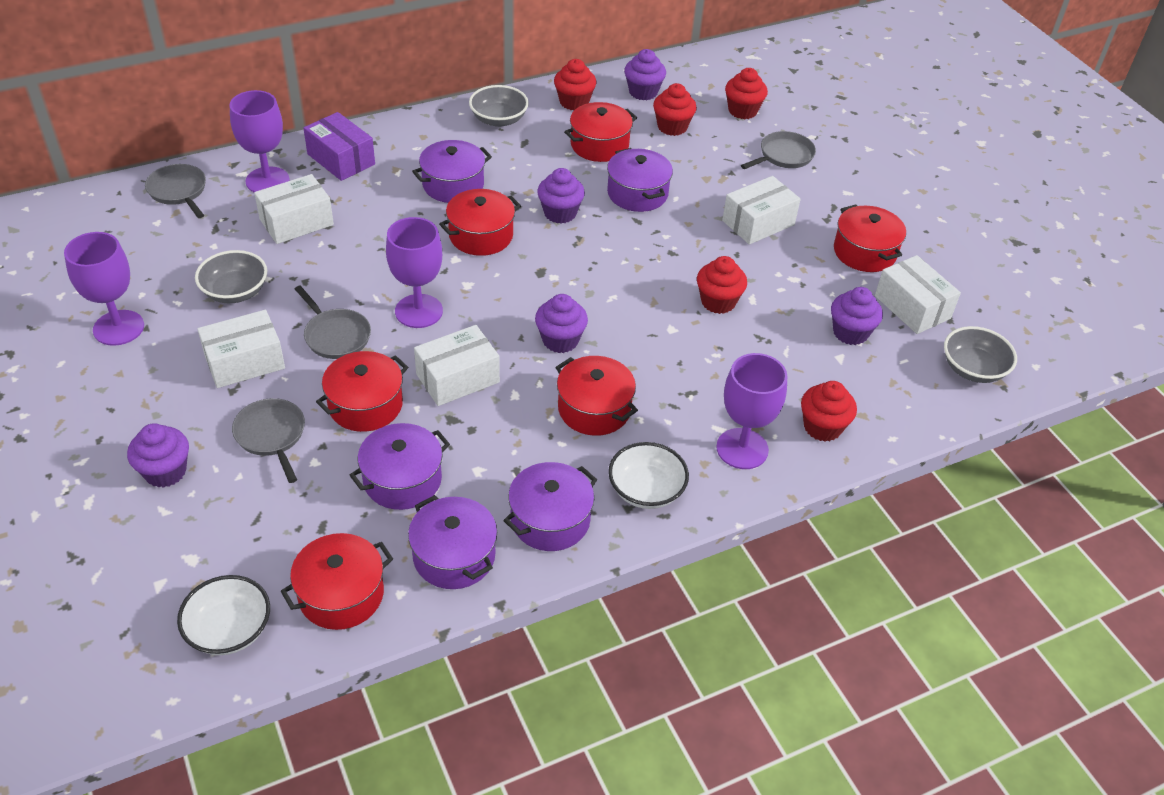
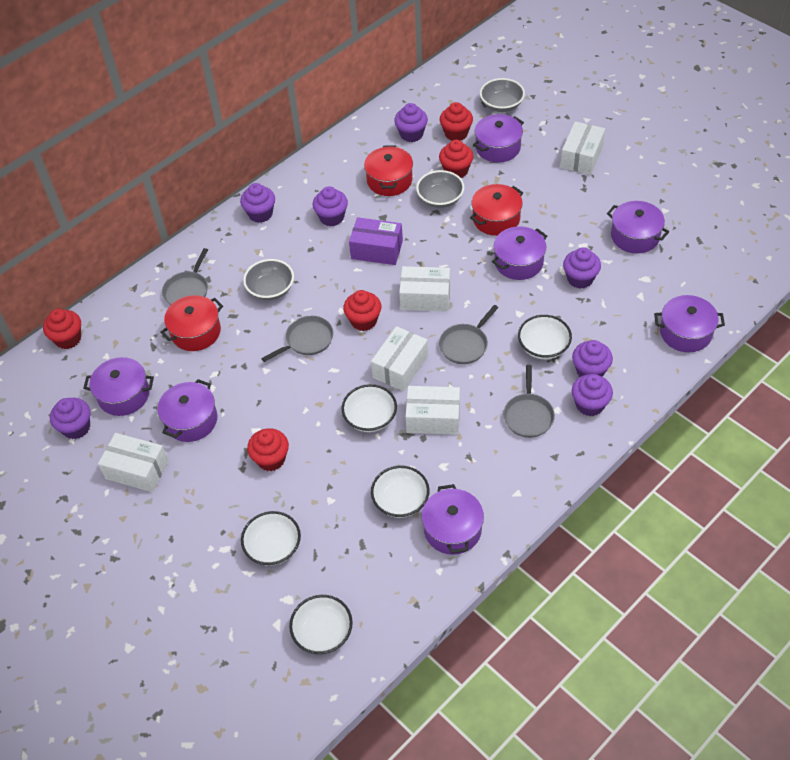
purple cupcake: 5 -> 7
purple goblet: 4 -> 0
purple pot: 5 -> 7
red pot: 6 -> 3
white bowl: 2 -> 5

